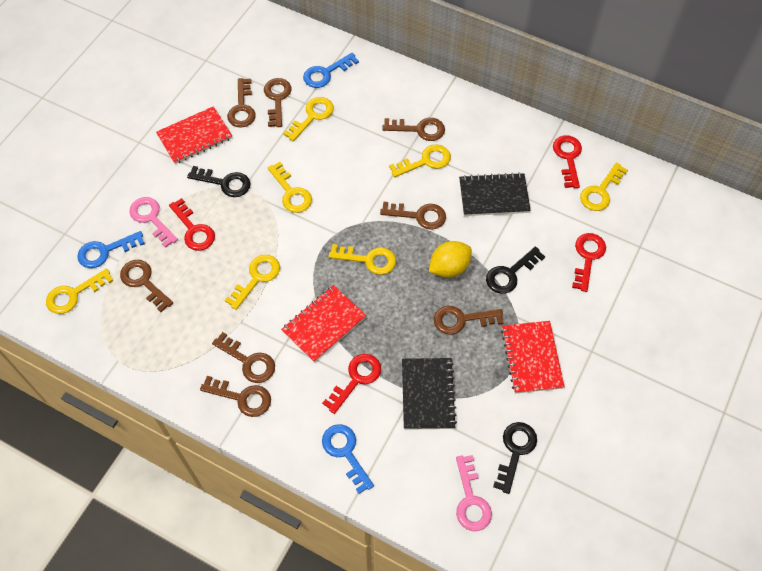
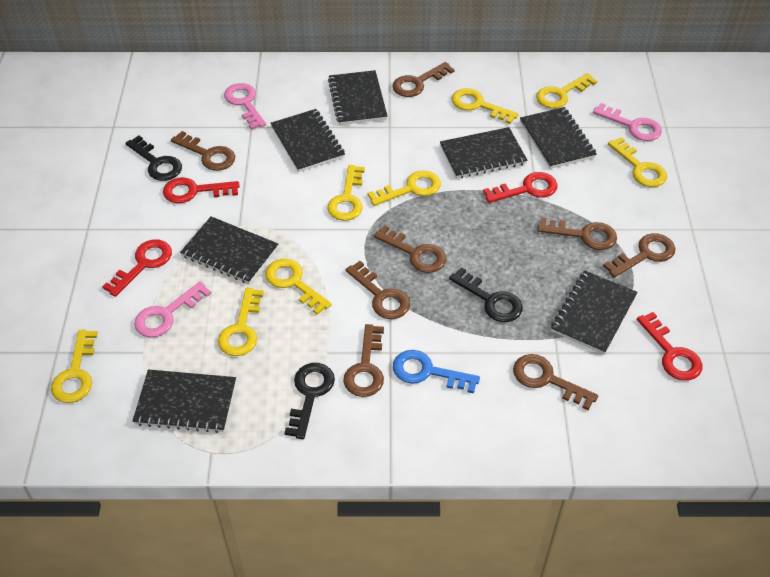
black notebook: 2 -> 7
blue key: 3 -> 1
pink key: 2 -> 3
red notebook: 3 -> 0
yellow key: 7 -> 8
yellow lemon: 1 -> 0

